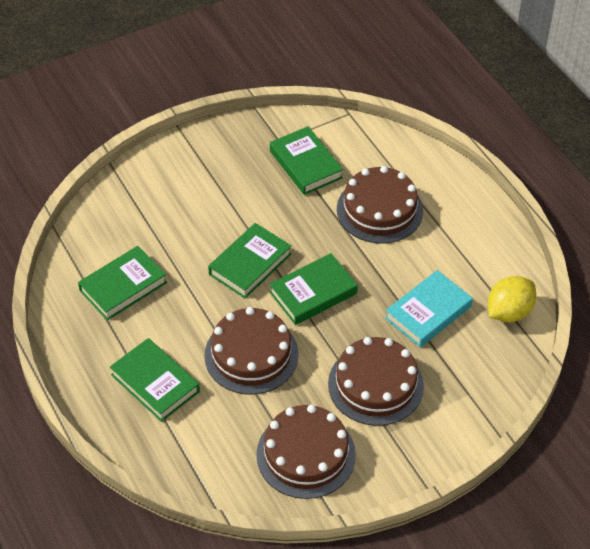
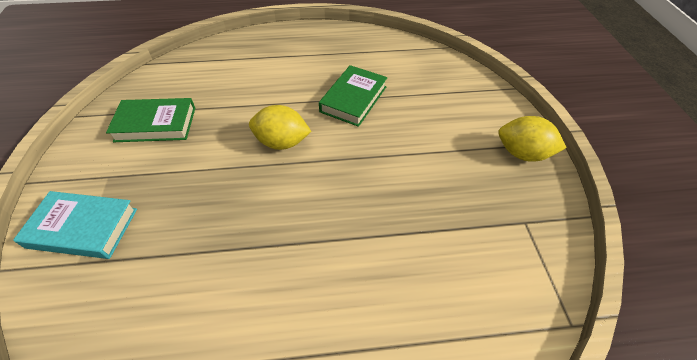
brown cake: 4 -> 0
green book: 5 -> 2
yellow lemon: 1 -> 2

